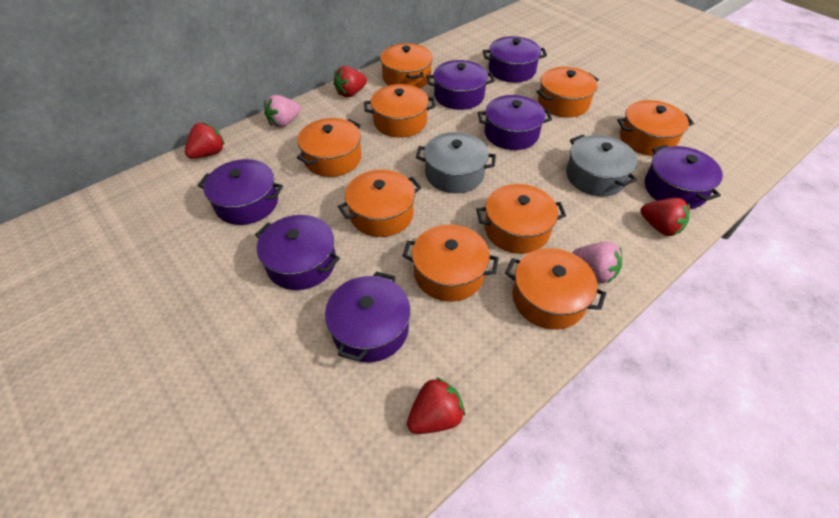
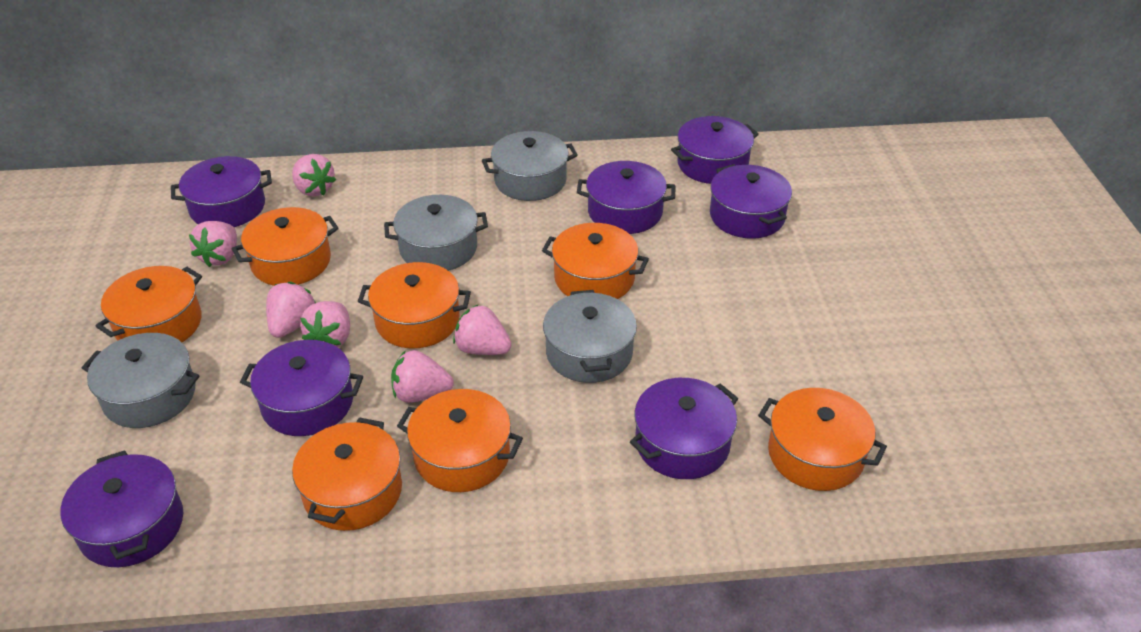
grey pot: 2 -> 4
orange pot: 9 -> 7
pink strawberry: 2 -> 6
red strawberry: 4 -> 0

